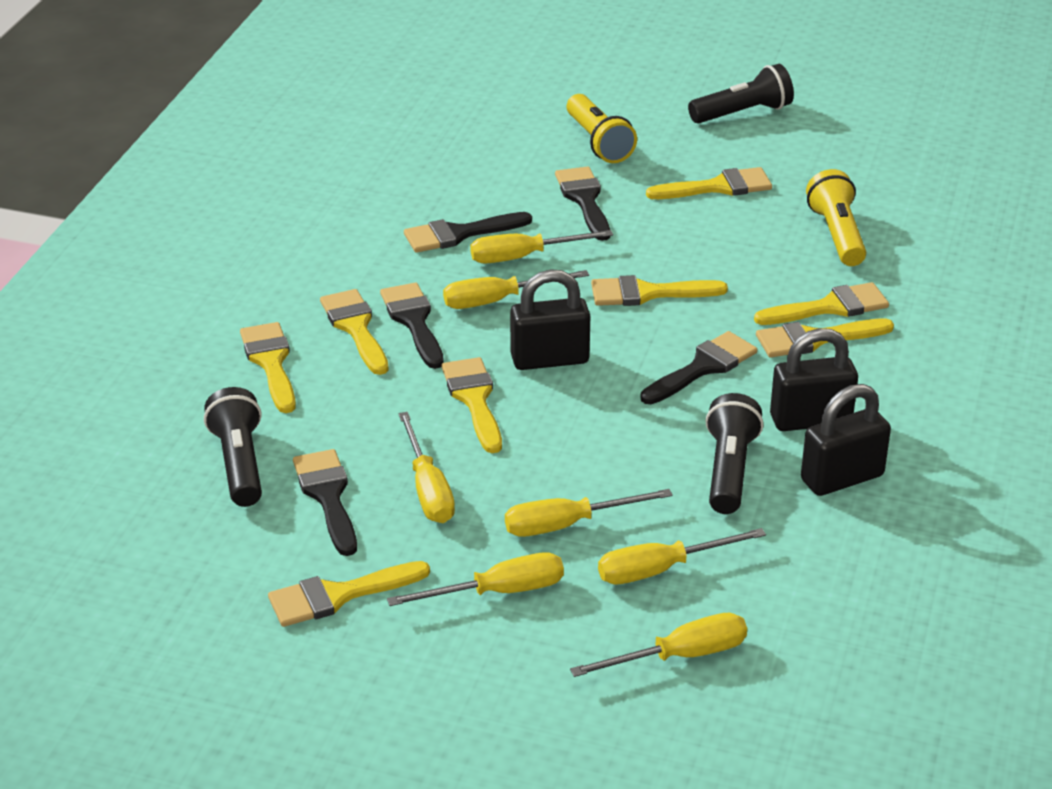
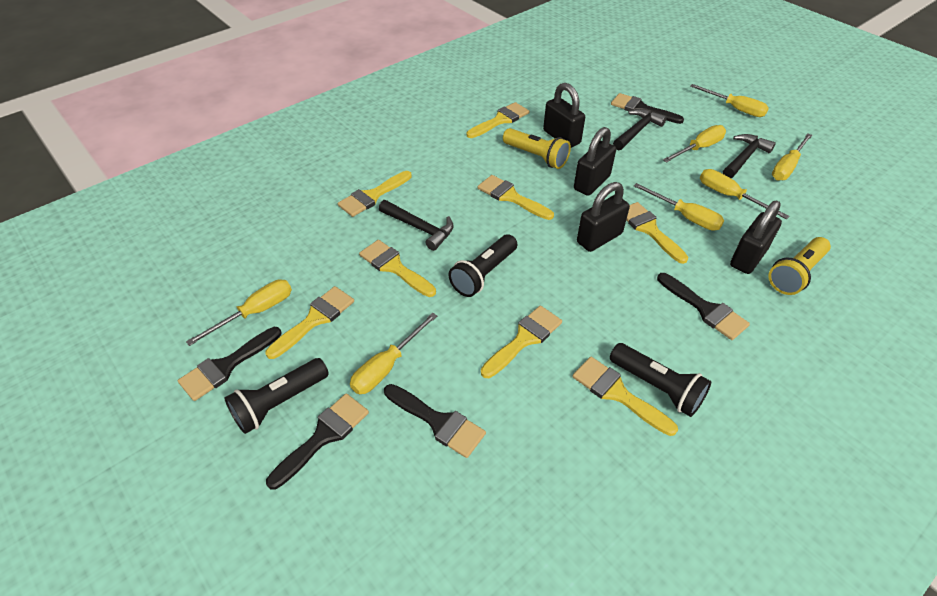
black hammer: 0 -> 3
black padlock: 3 -> 4

